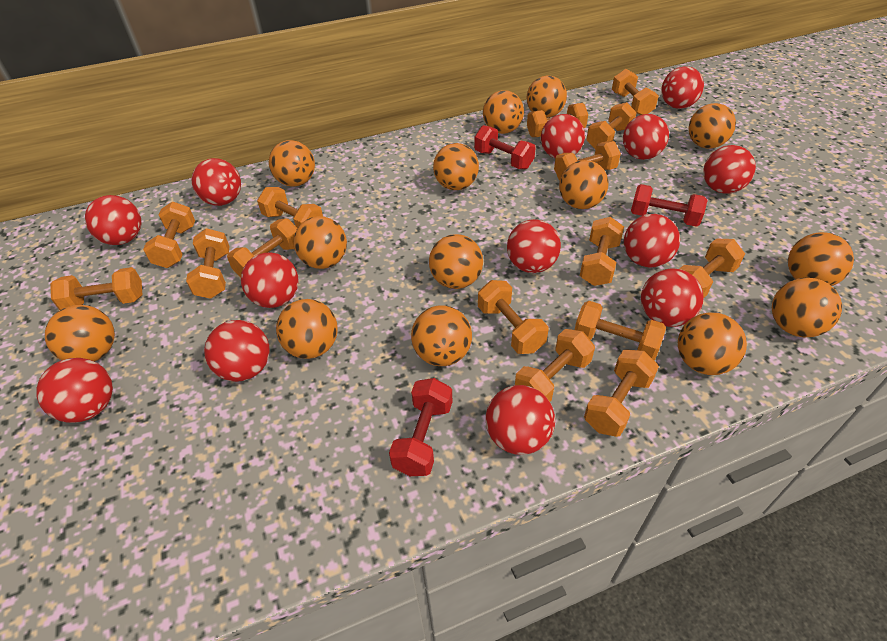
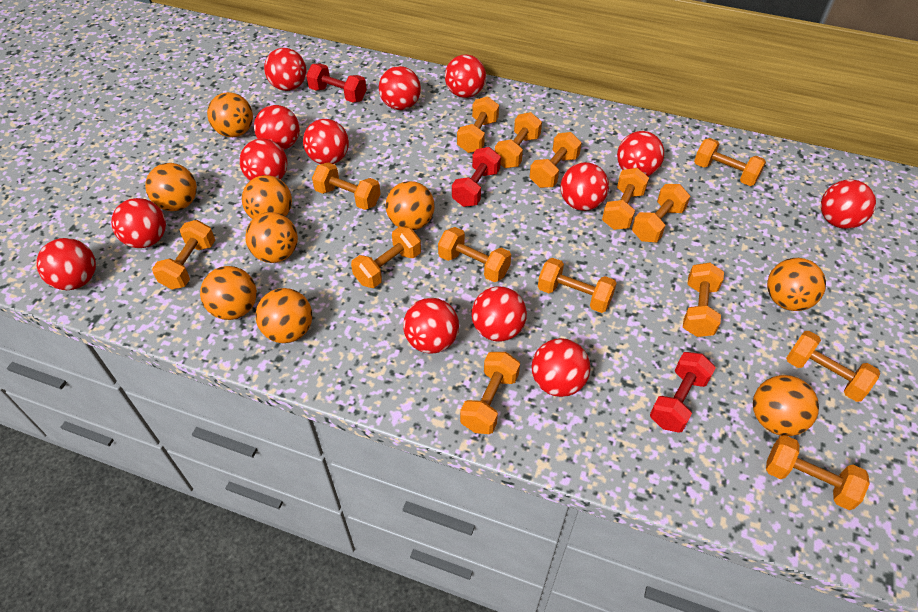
orange ball: 14 -> 9
red ball: 13 -> 14

